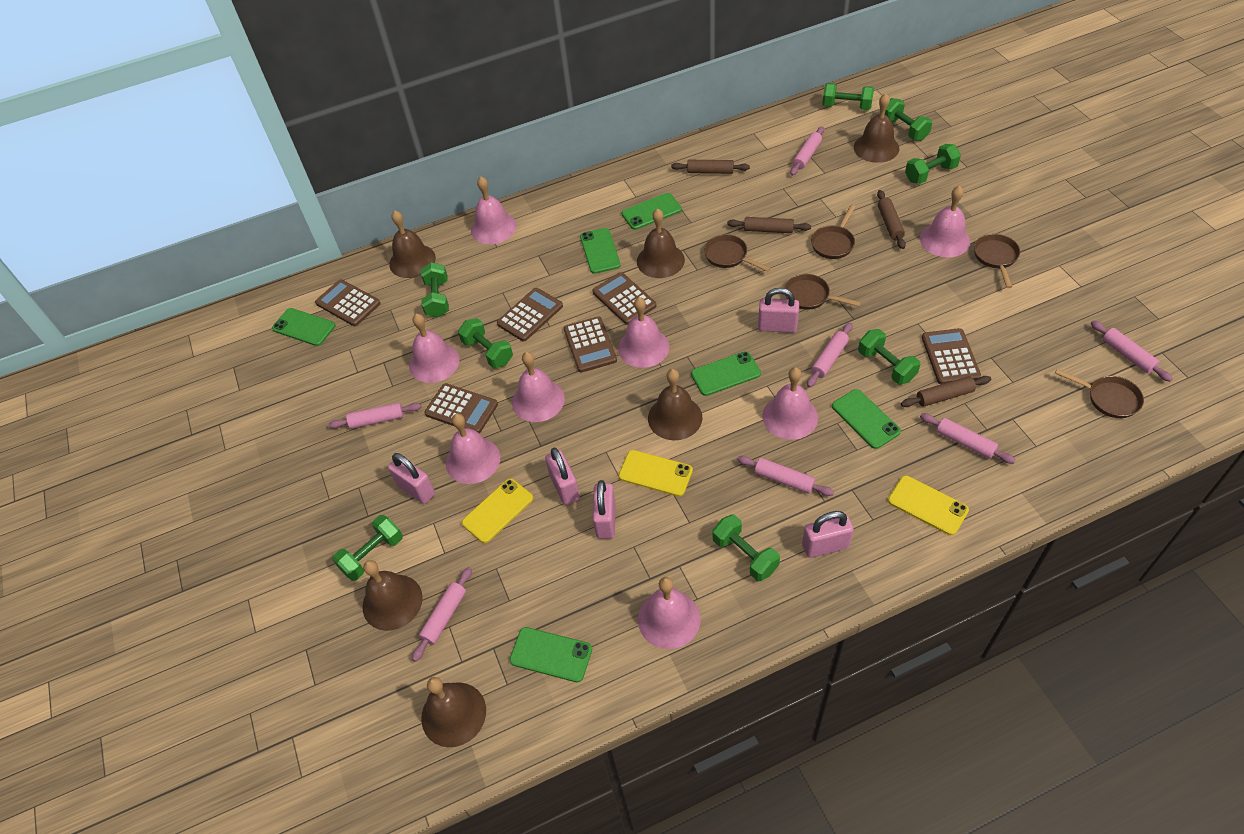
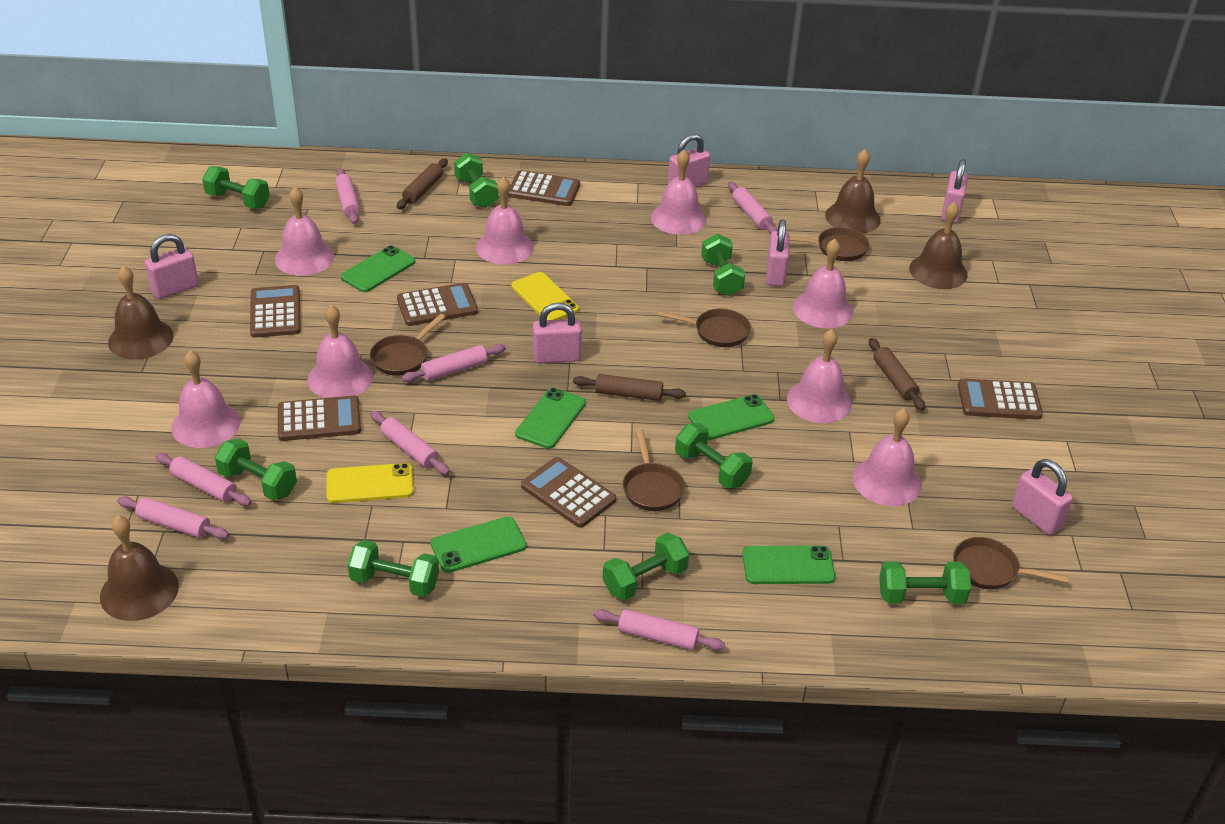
brown bell: 6 -> 4
brown rolling pin: 4 -> 3
green phone: 6 -> 5
pink padlock: 5 -> 6
yellow phone: 3 -> 2

